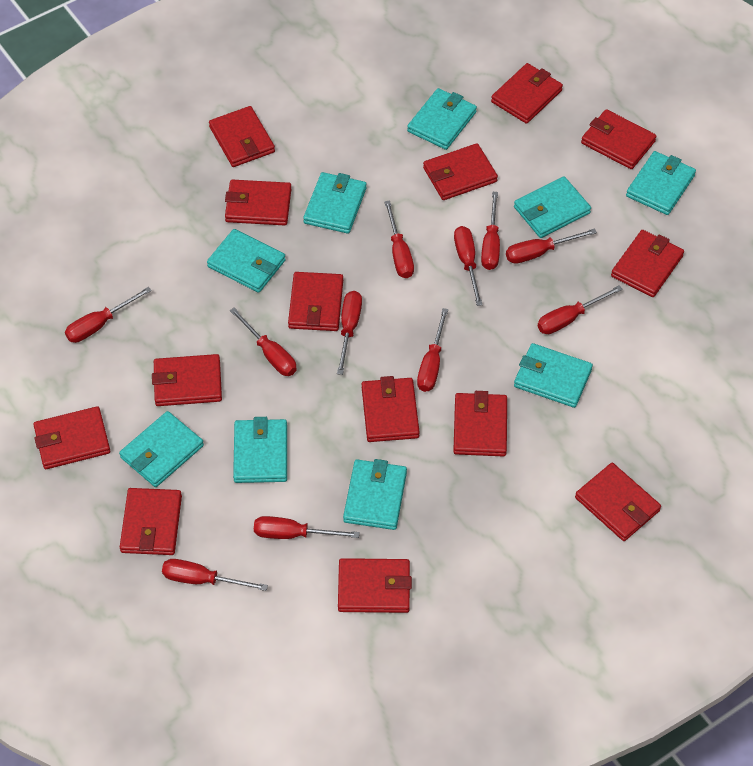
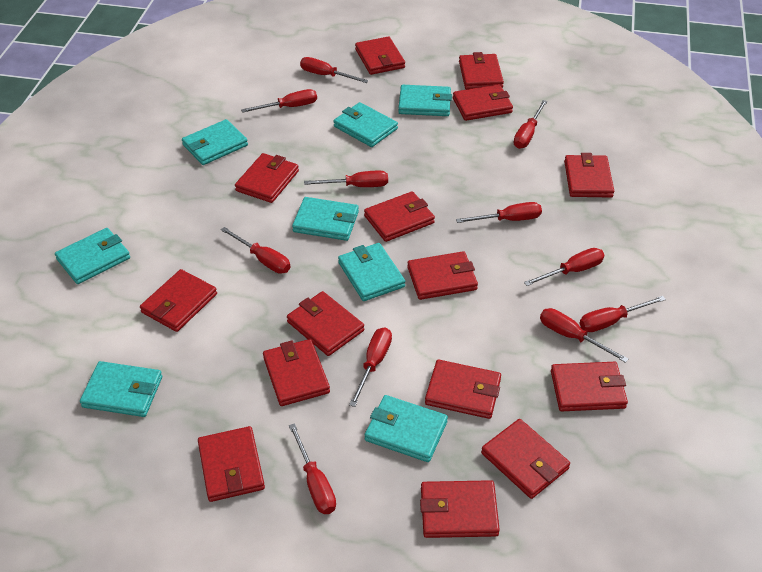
red wallet: 14 -> 15
turquoise wallet: 9 -> 8

